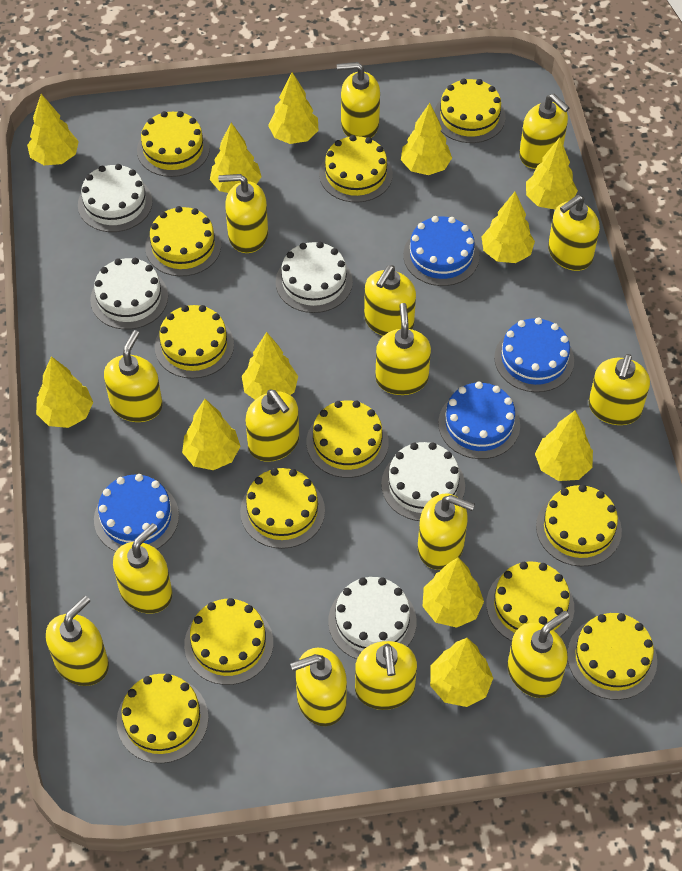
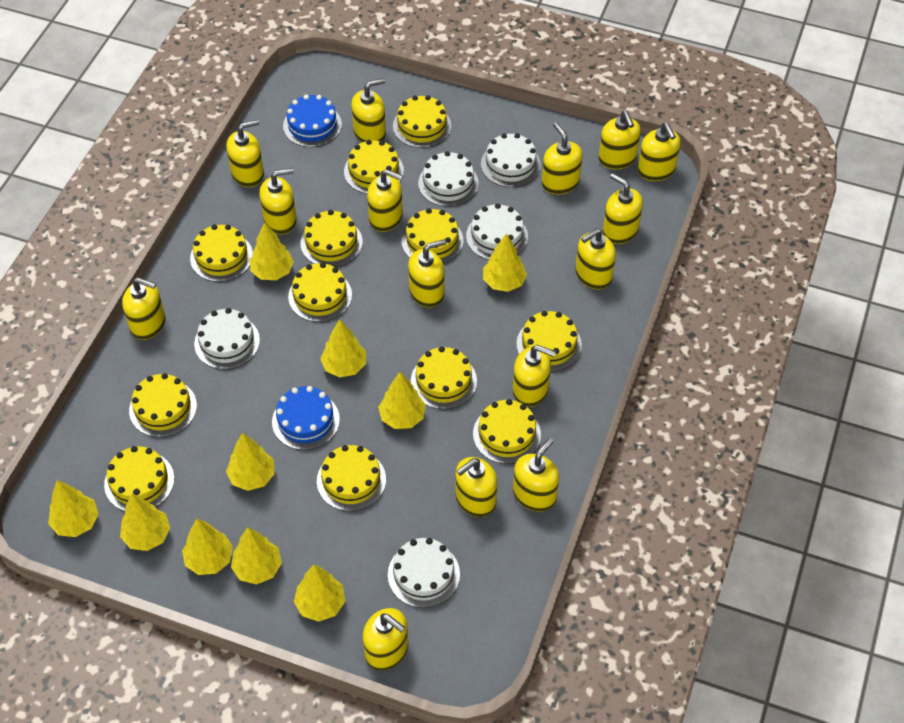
blue cake: 4 -> 2
yellow tree: 12 -> 10

